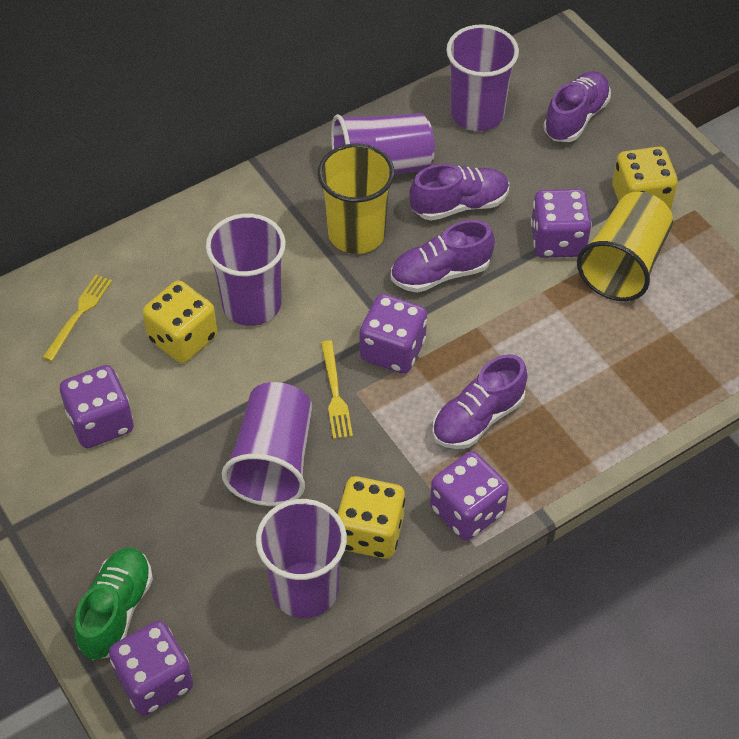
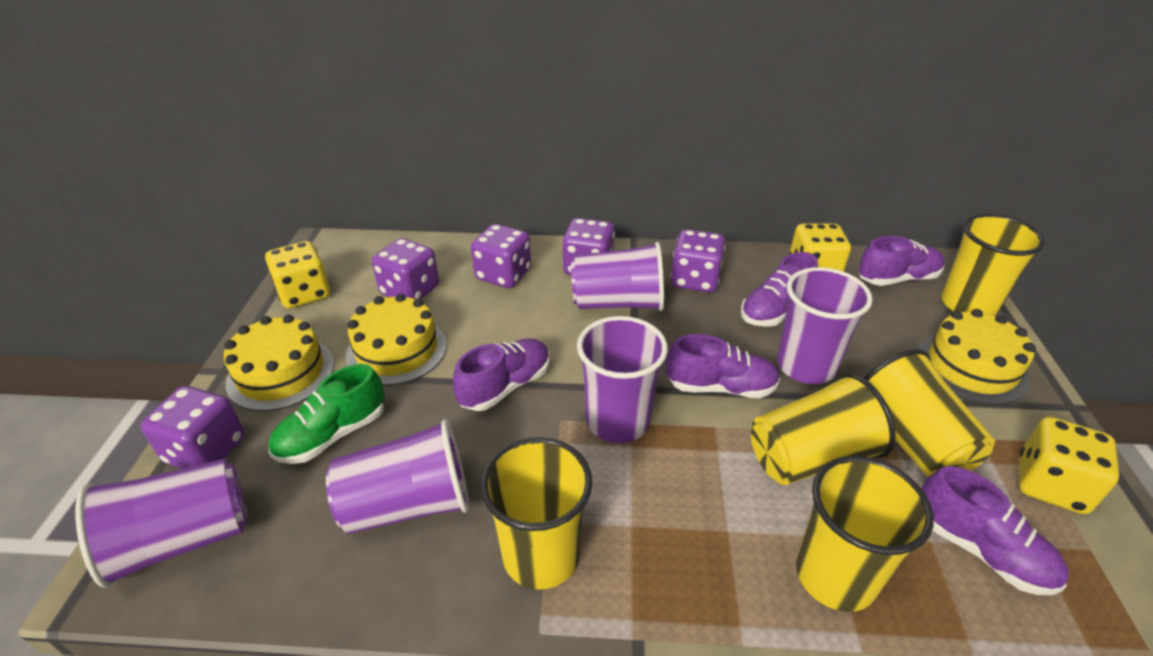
purple shoe: 4 -> 5
yellow cake: 0 -> 3
yellow cup: 2 -> 5
yellow fork: 2 -> 0

